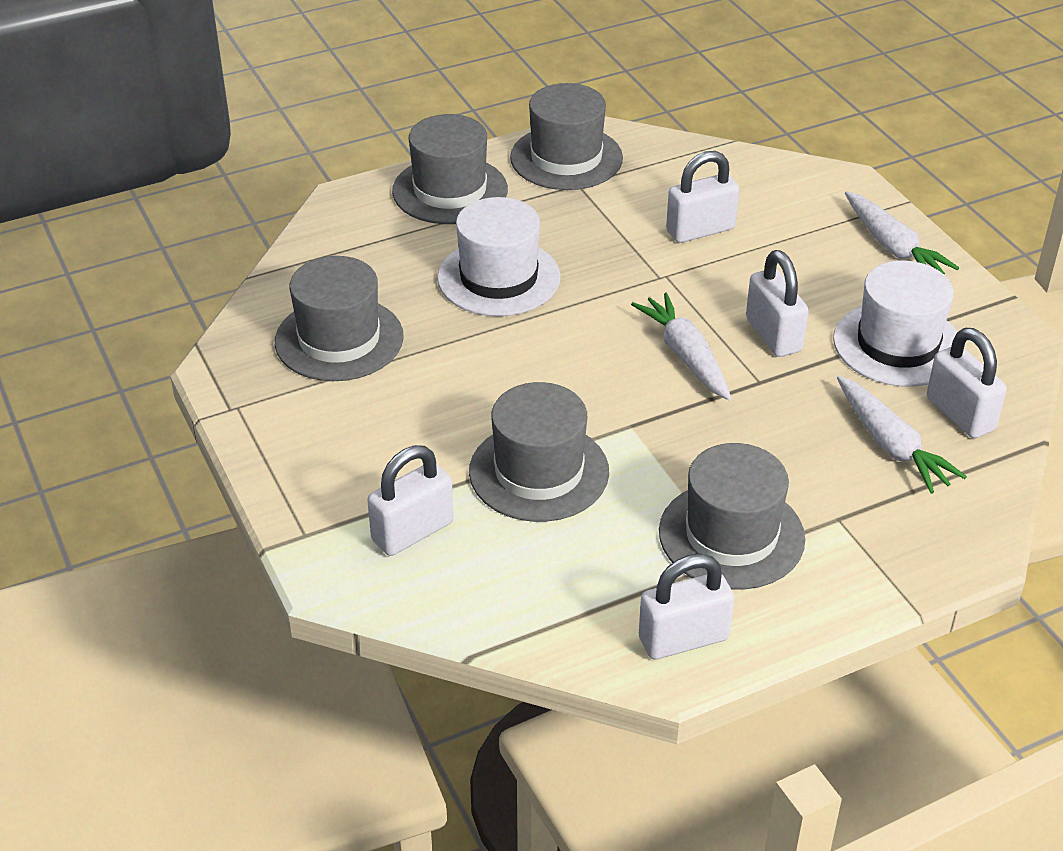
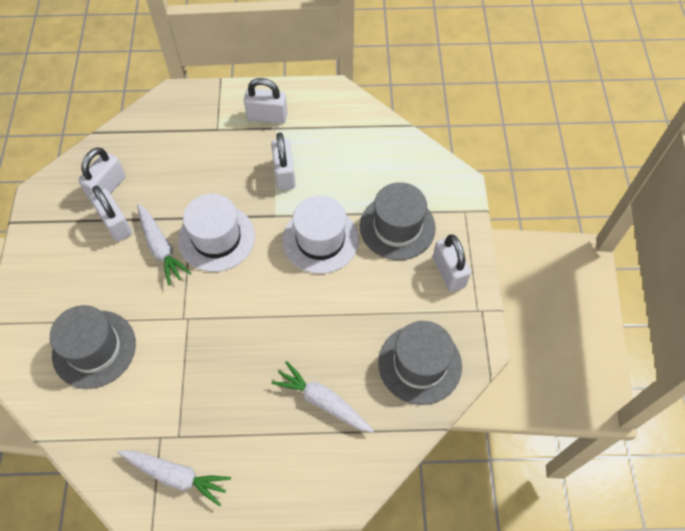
grey hat: 5 -> 3

